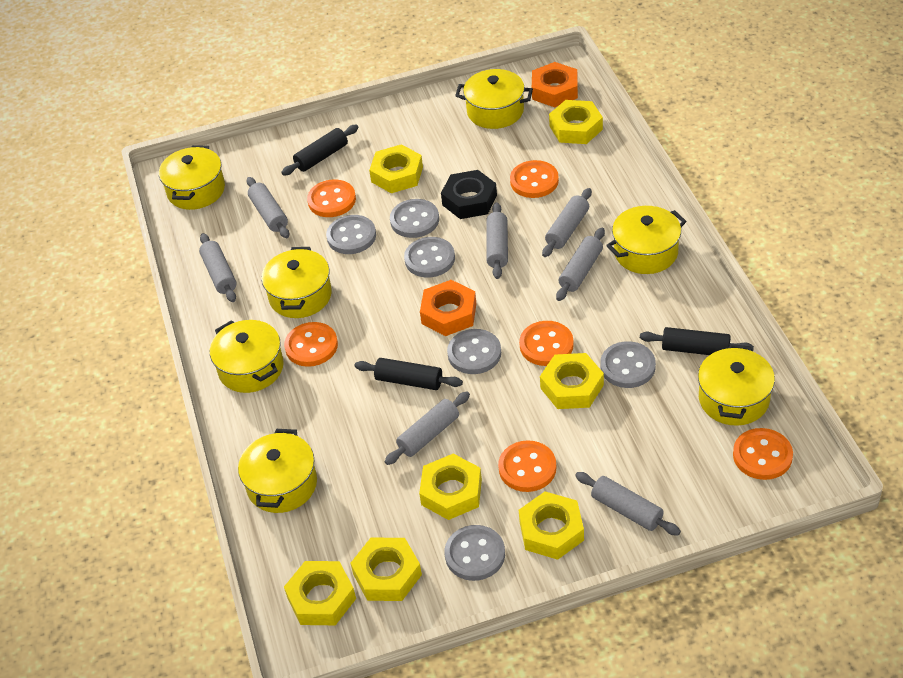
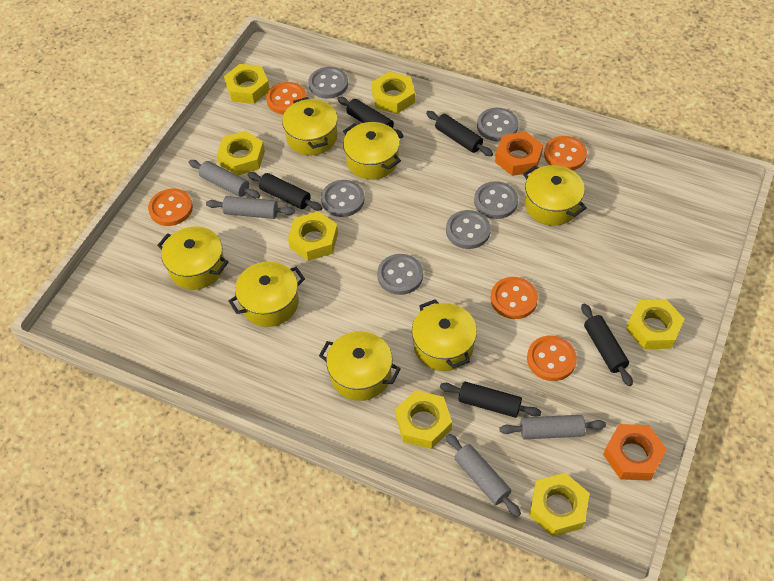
black nut: 1 -> 0
black rolling pin: 3 -> 5
grey rolling pin: 7 -> 4
orange button: 6 -> 5

